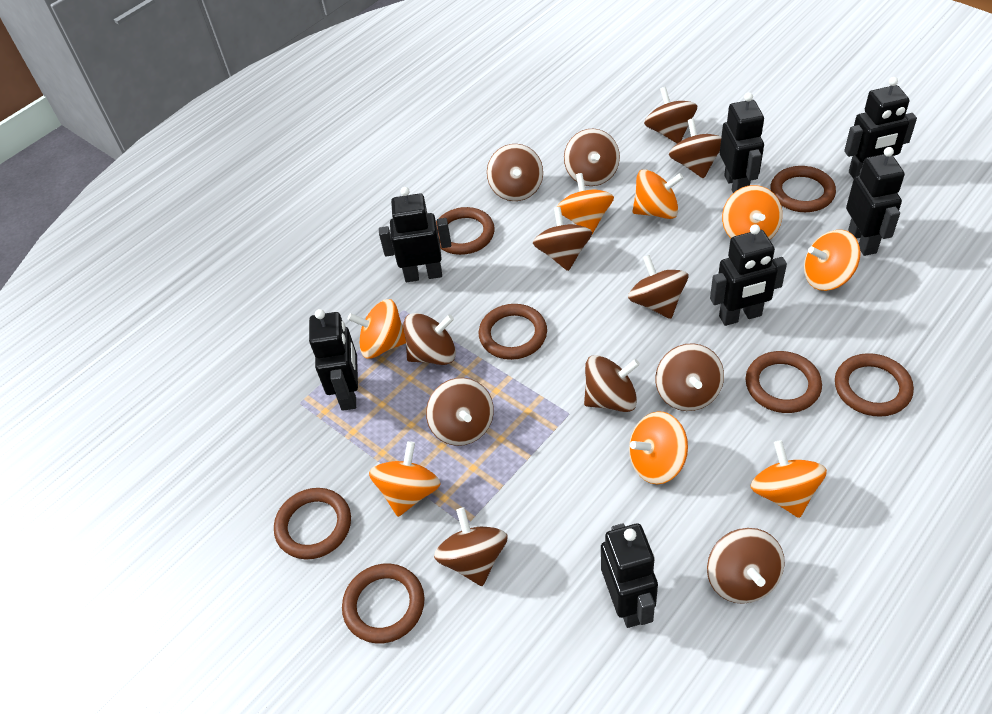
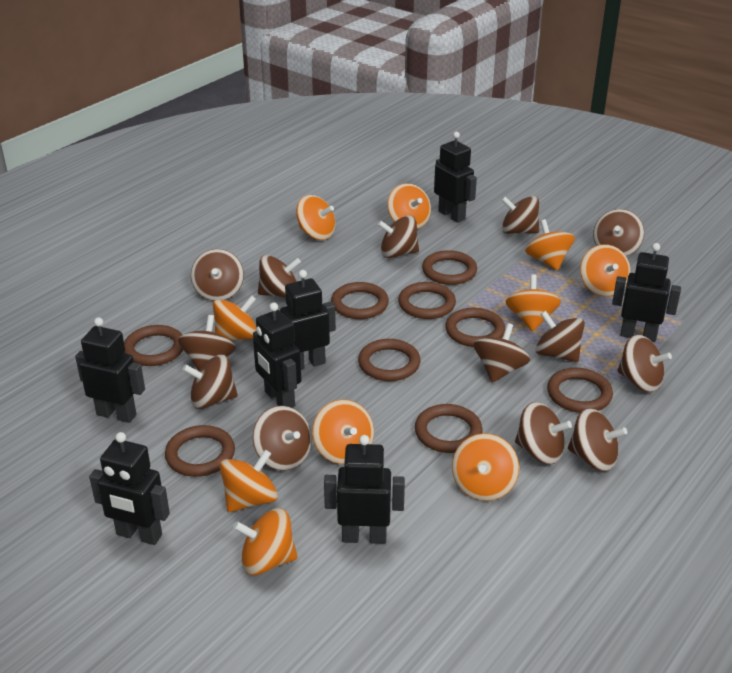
brown ring: 7 -> 9
brown spinning top: 12 -> 13
orange spinning top: 8 -> 10

